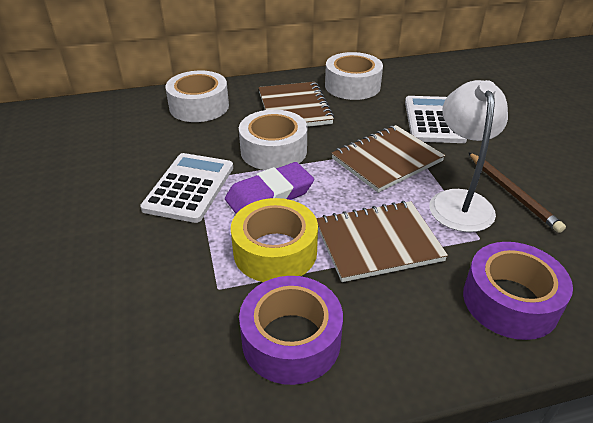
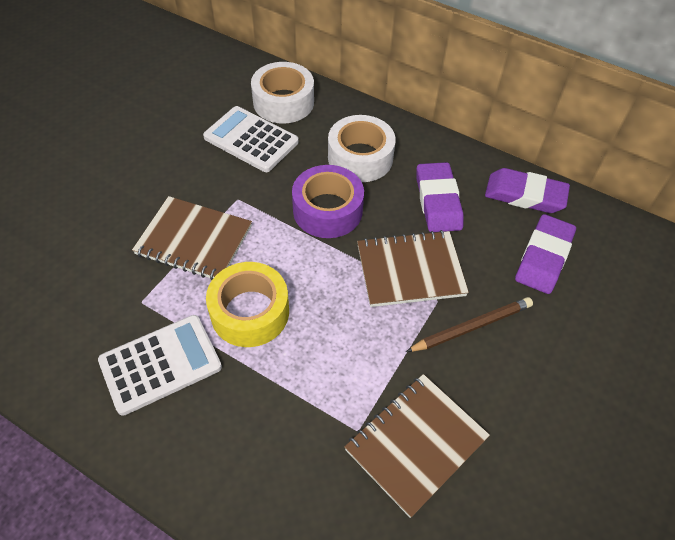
purple eraser: 1 -> 3
purple tape: 2 -> 1
white lamp: 1 -> 0
white tape: 3 -> 2

